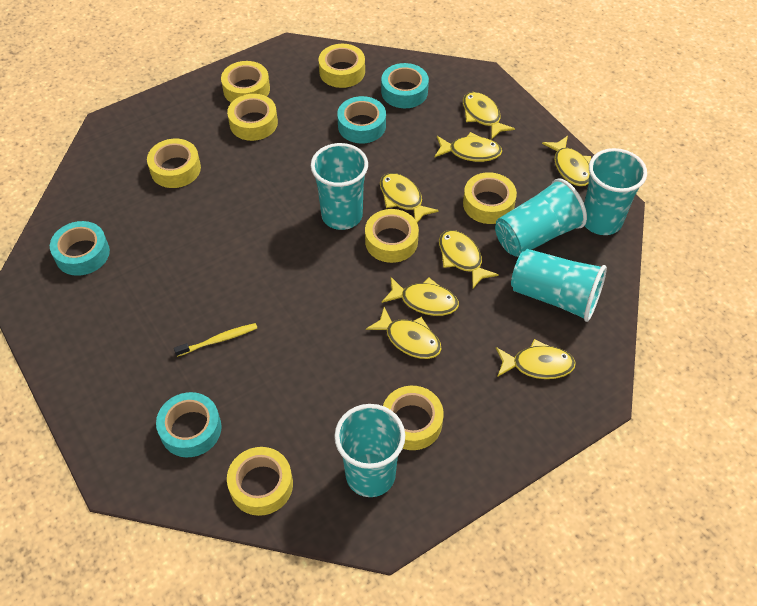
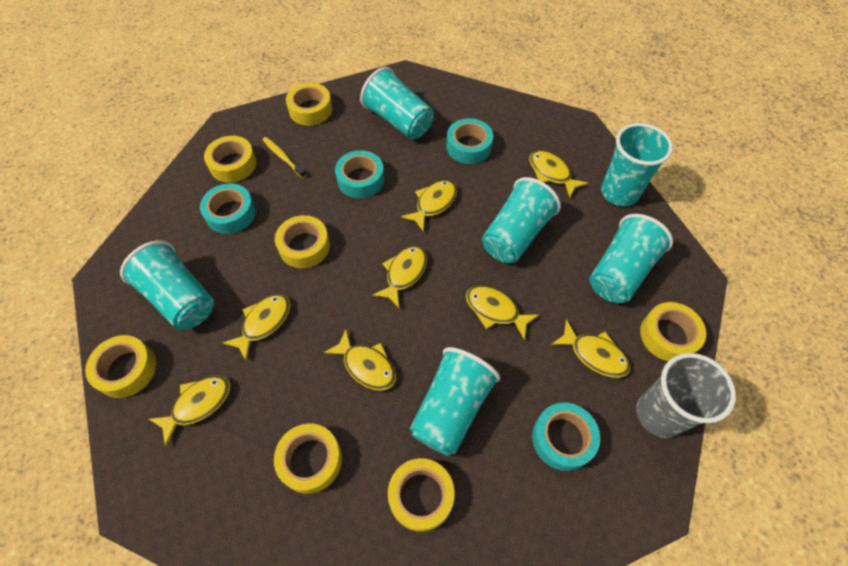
grey cup: 0 -> 1
turquoise cup: 5 -> 6
yellow tape: 8 -> 7

